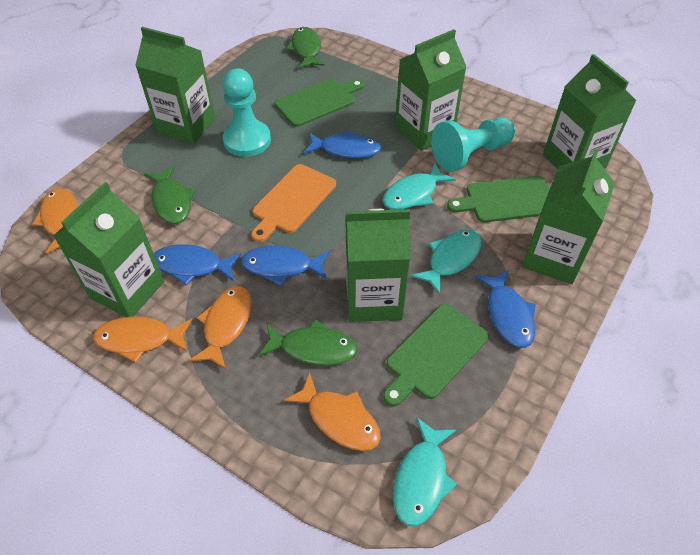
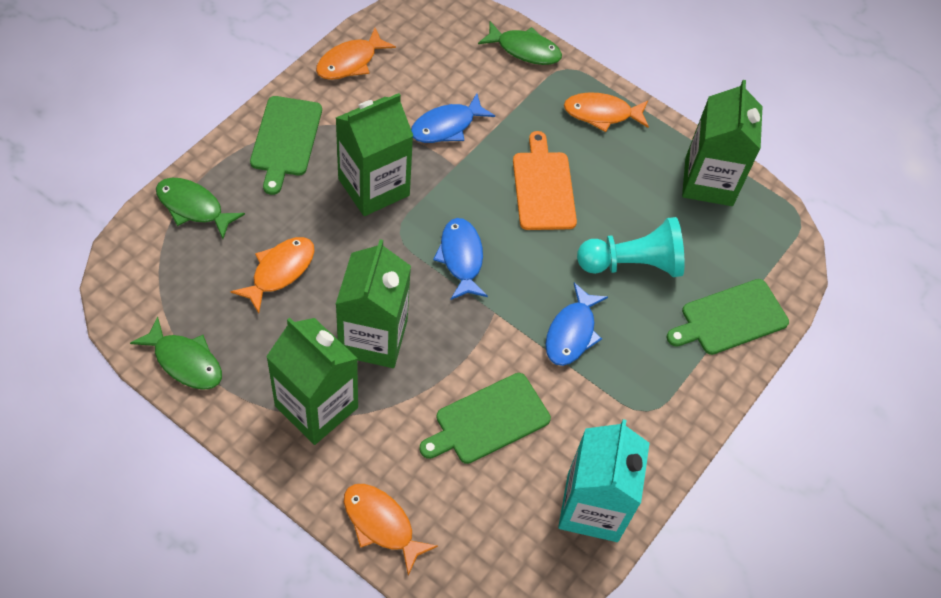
blue fish: 4 -> 3
green carton: 6 -> 4
turquoise carton: 0 -> 1
turquoise fish: 3 -> 0
turquoise pawn: 2 -> 1

